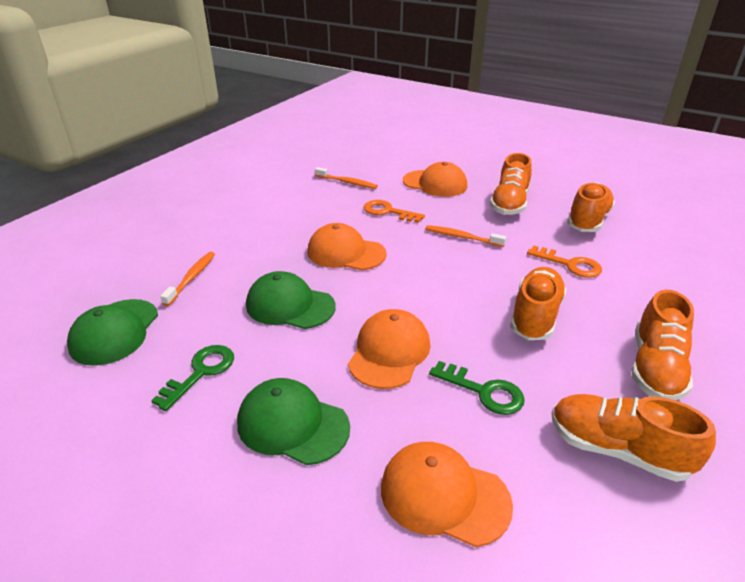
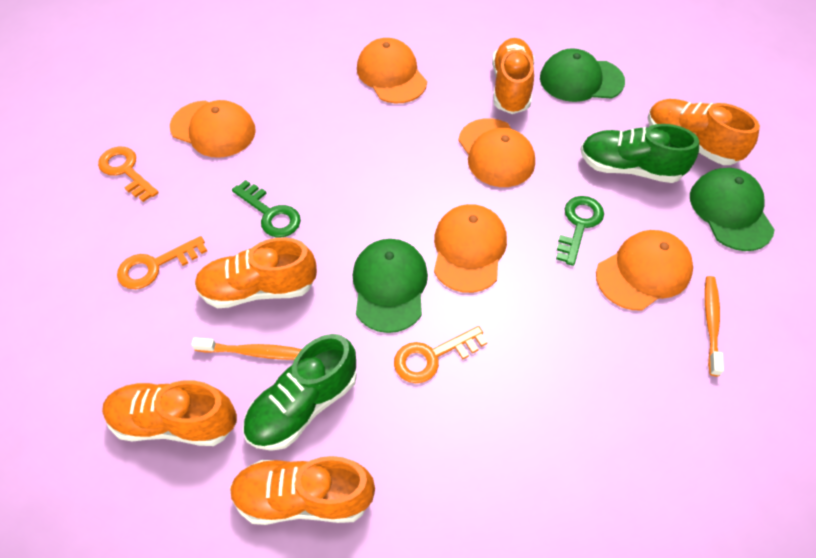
green shoe: 0 -> 2
orange cap: 4 -> 5
orange key: 2 -> 3
orange toothbrush: 3 -> 2

